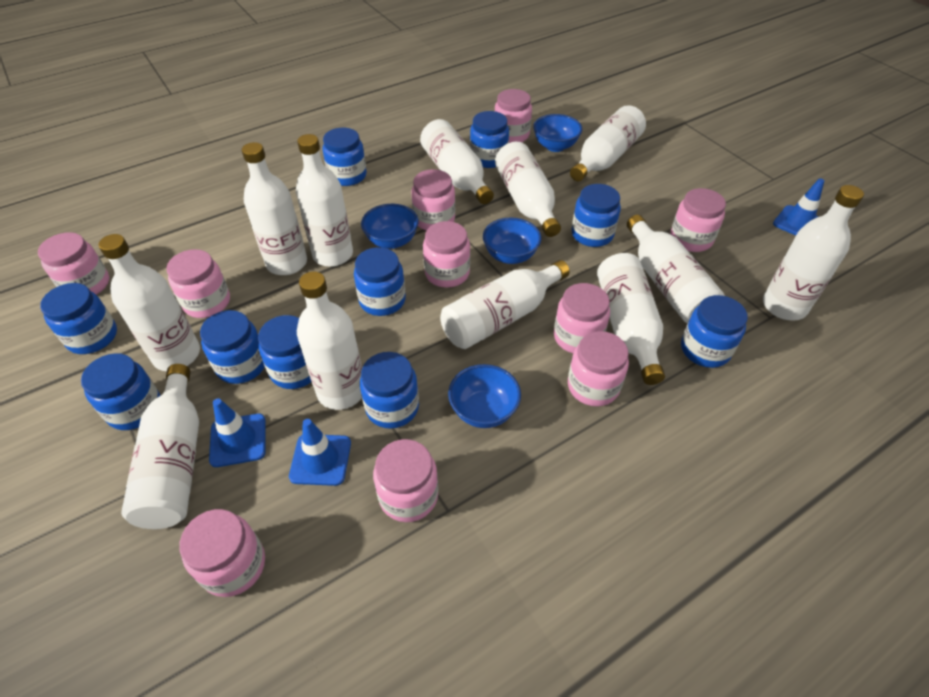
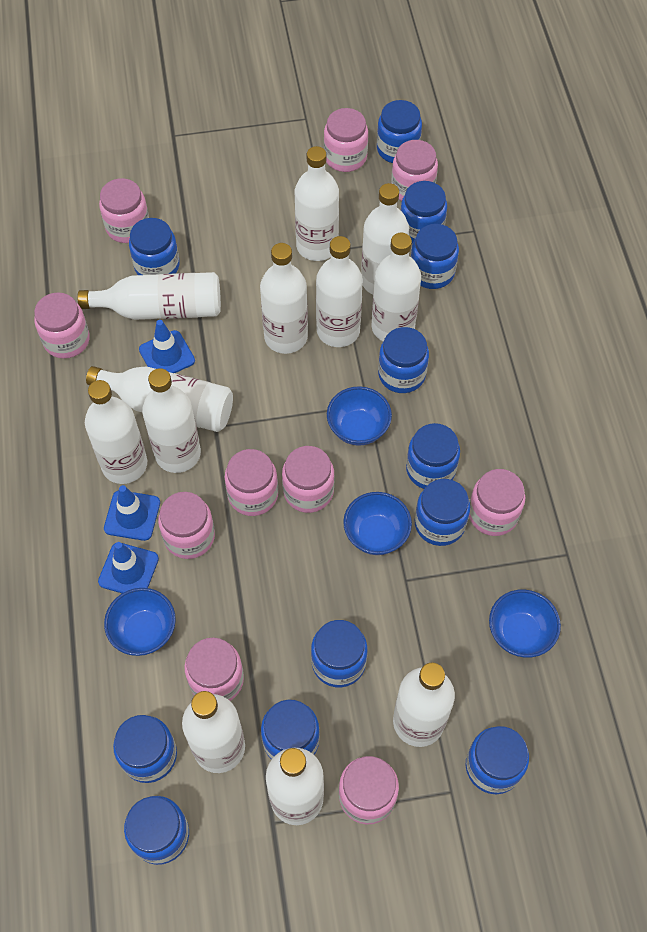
blue jar: 10 -> 12

